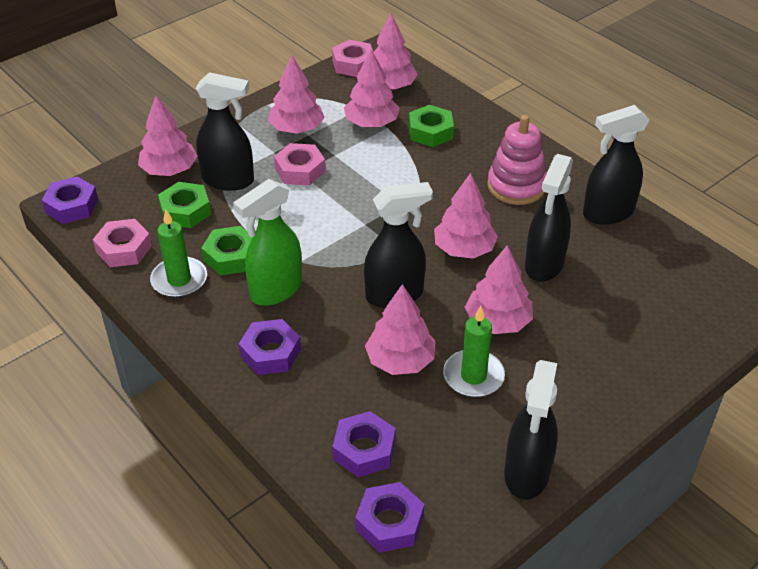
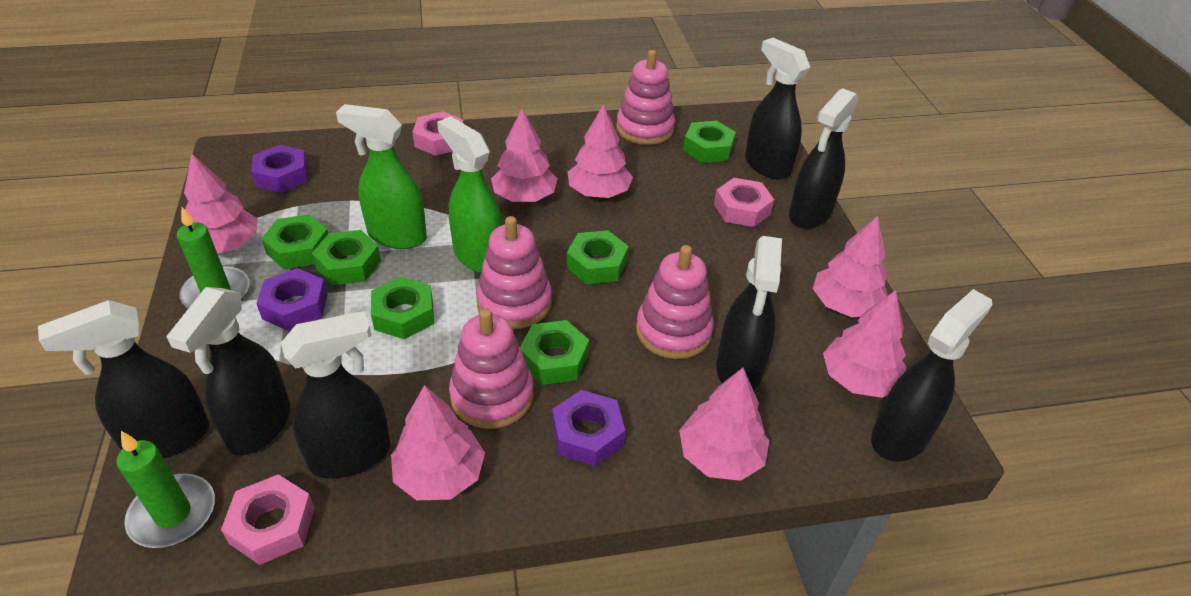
black spray bottle: 5 -> 7
green nut: 3 -> 6
green spray bottle: 1 -> 2
pink stacking toy: 1 -> 4
purple nut: 4 -> 3

